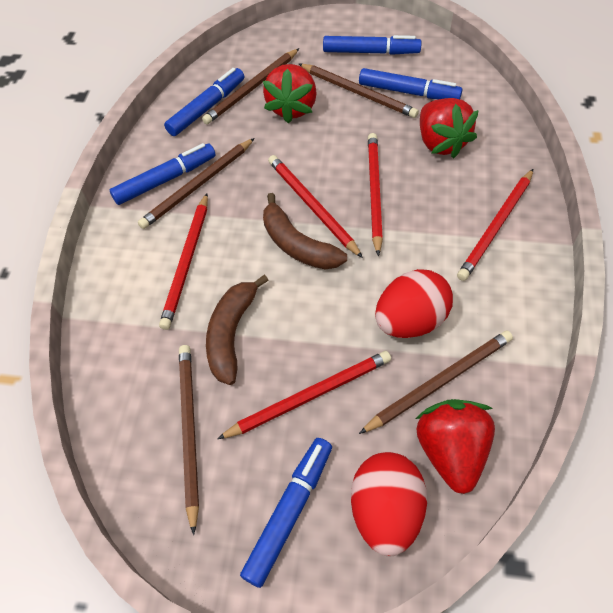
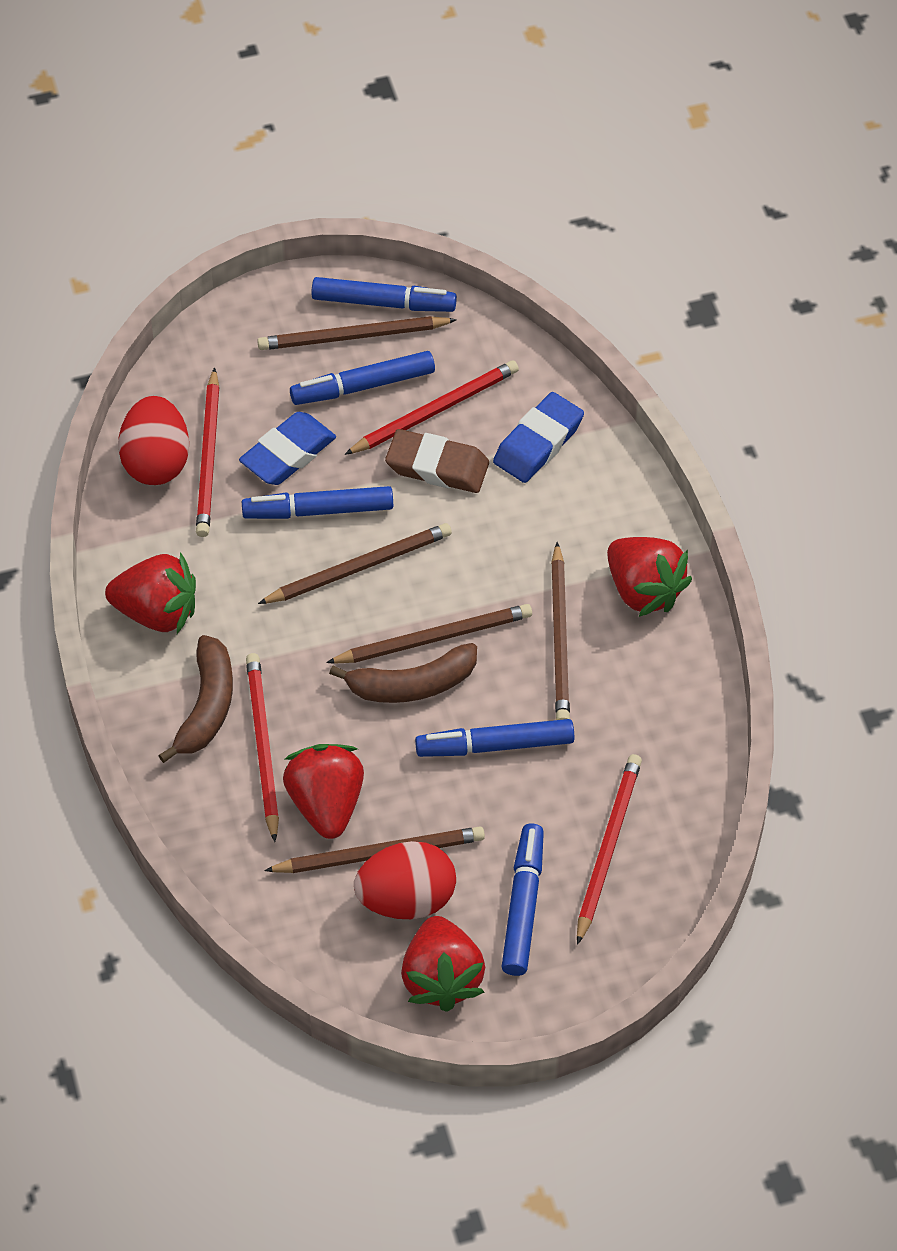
blue eraser: 0 -> 2
brown eraser: 0 -> 1
red pencil: 5 -> 4
red strawberry: 3 -> 4

